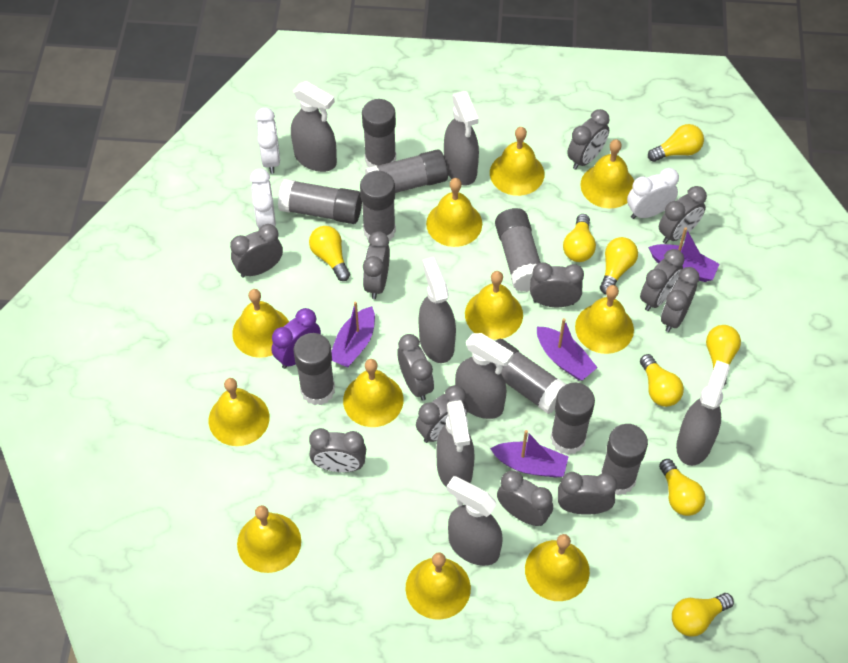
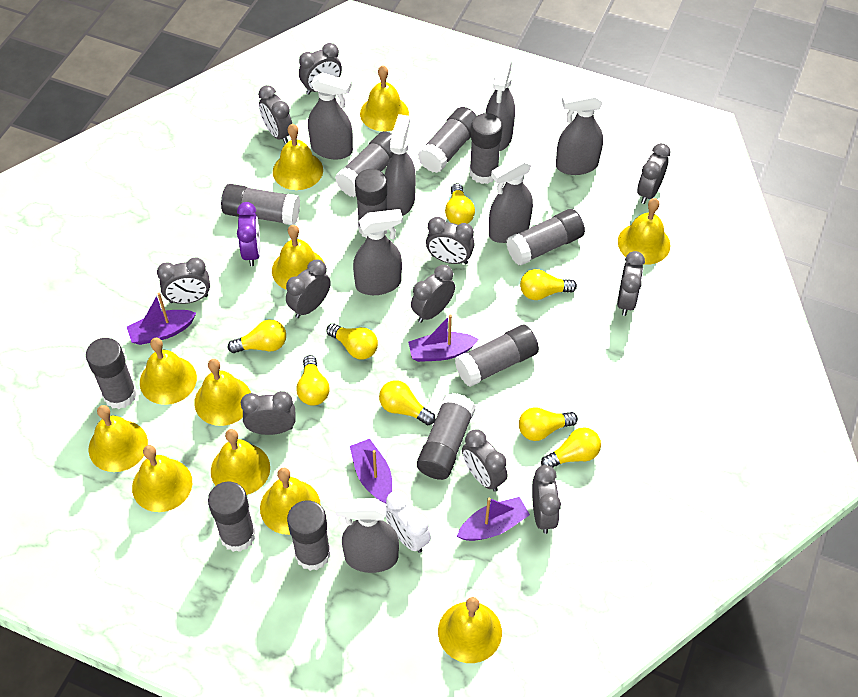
grey clock: 12 -> 11
grey glue stick: 9 -> 11
white clock: 3 -> 1

